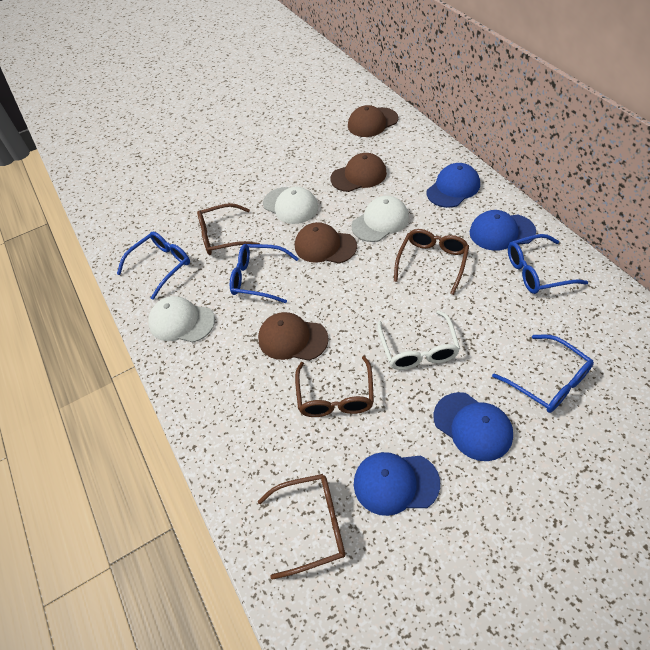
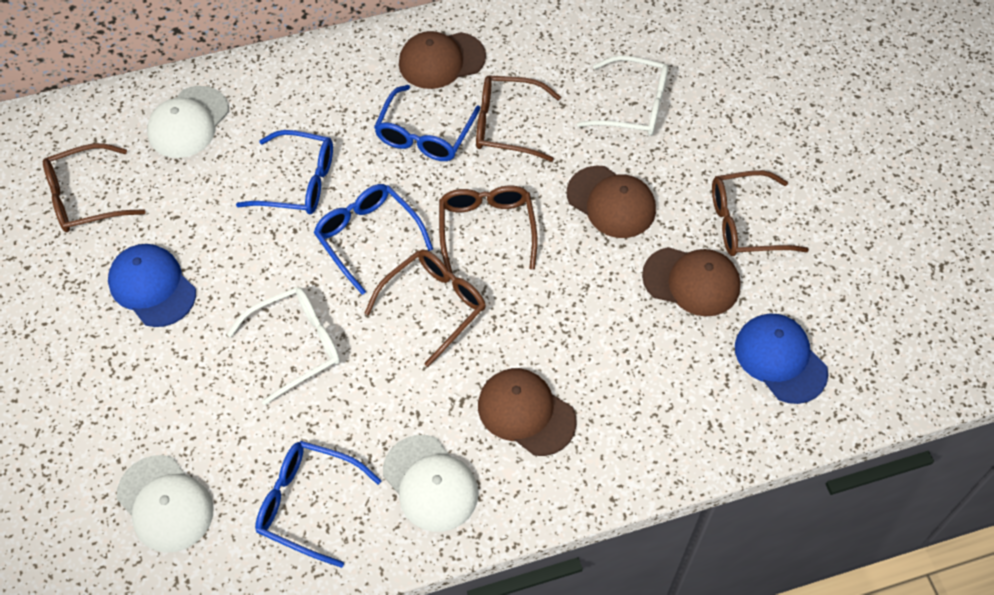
blue cap: 4 -> 2
brown glasses: 4 -> 5
white glasses: 1 -> 2

